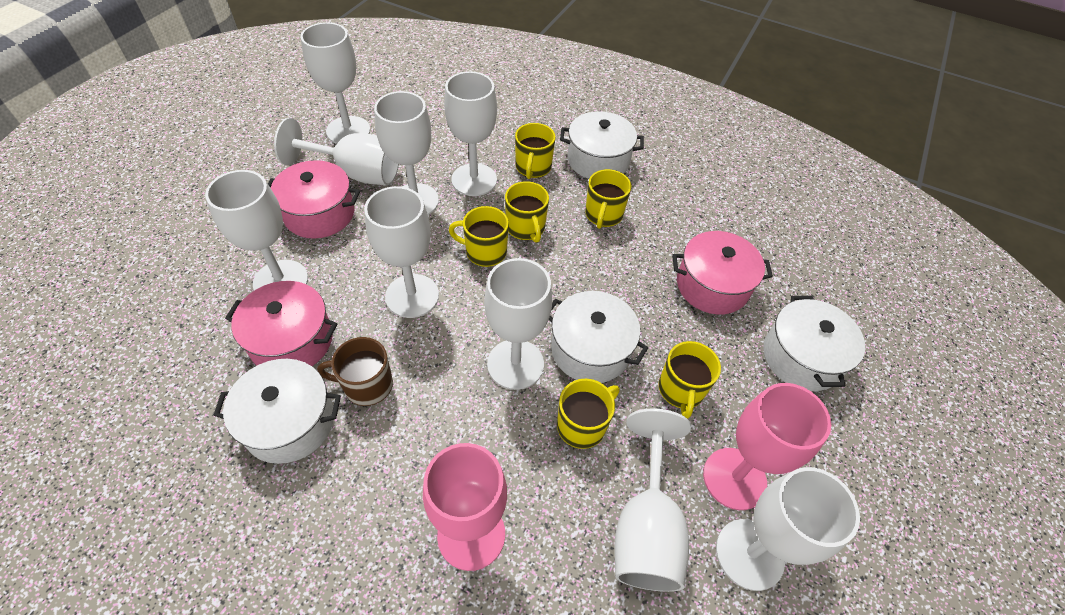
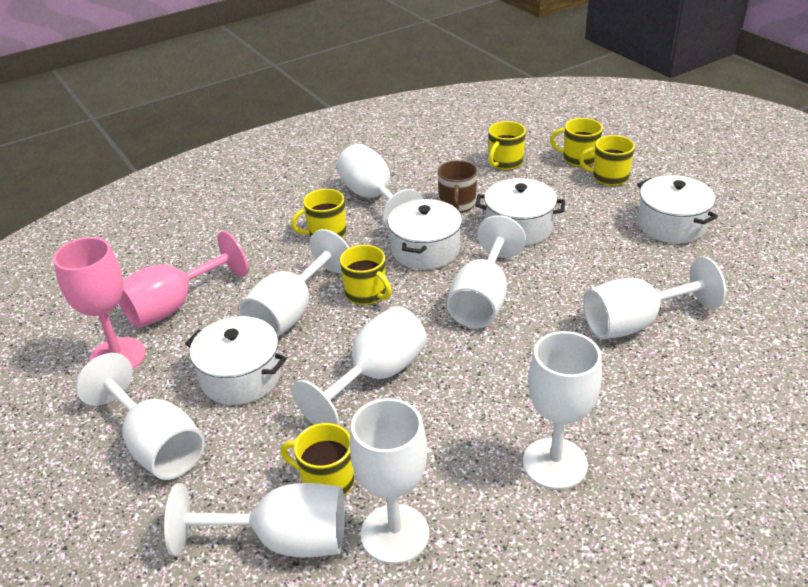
pink pot: 3 -> 0

